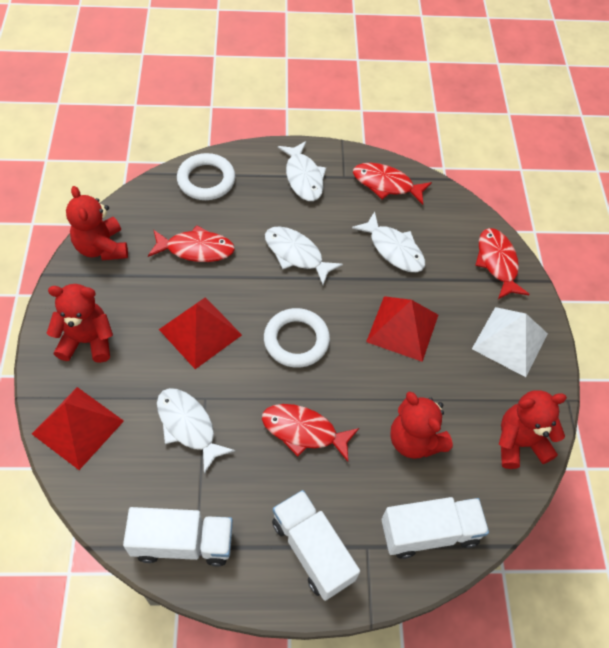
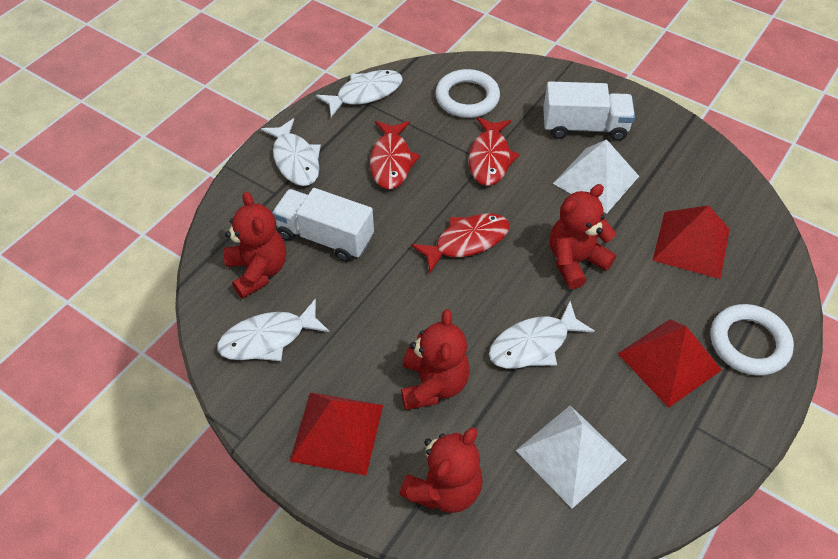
red fish: 4 -> 3
white pyramid: 1 -> 2
white truck: 3 -> 2

